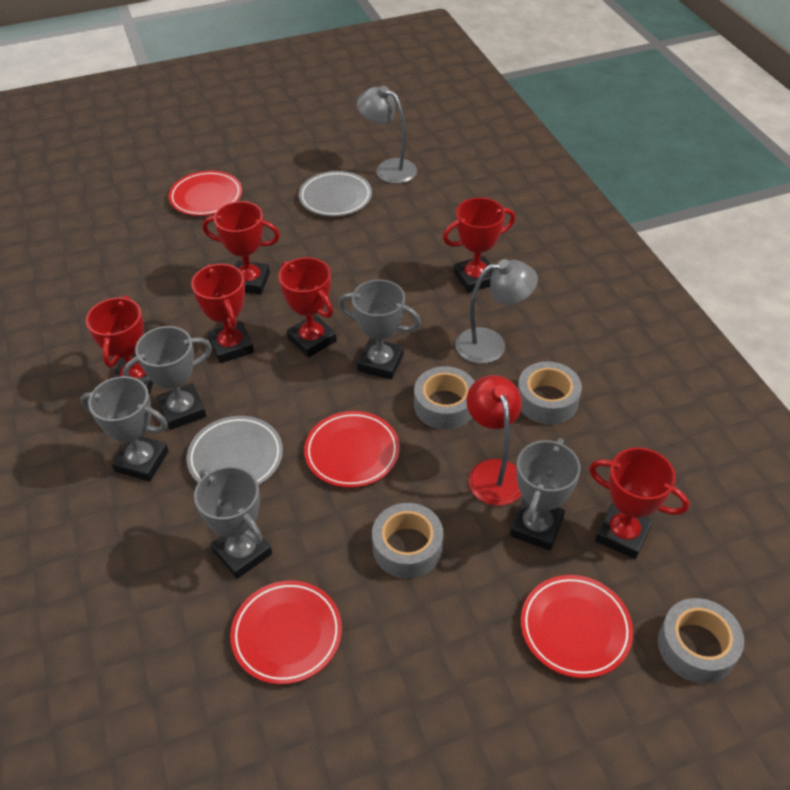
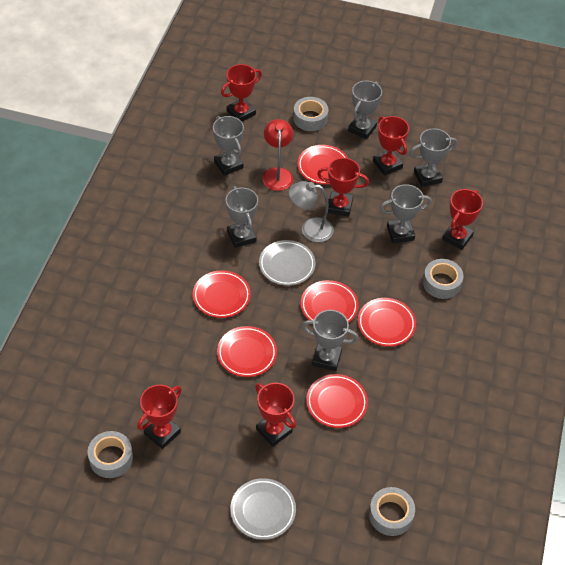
grey lamp: 2 -> 1
grey trophy: 5 -> 6
red plate: 4 -> 6

